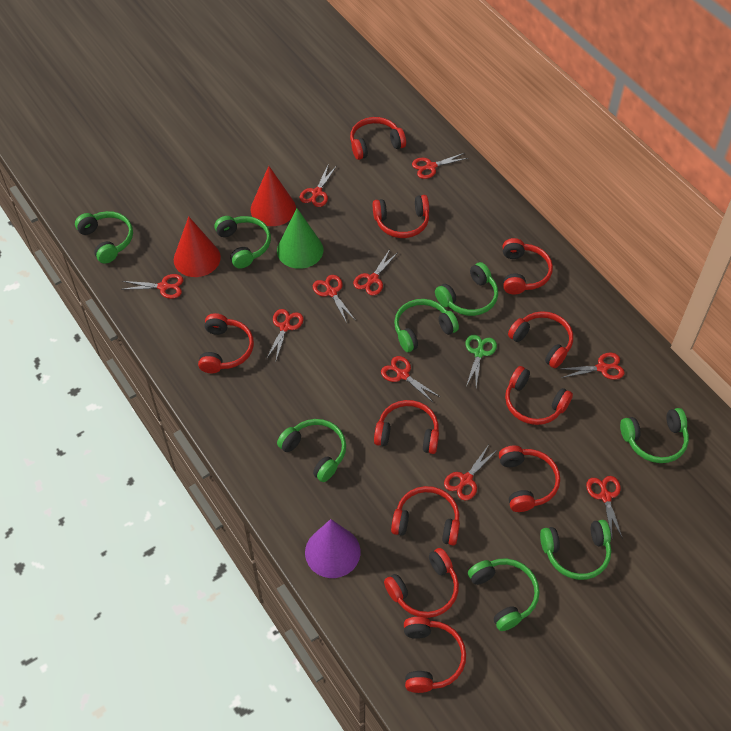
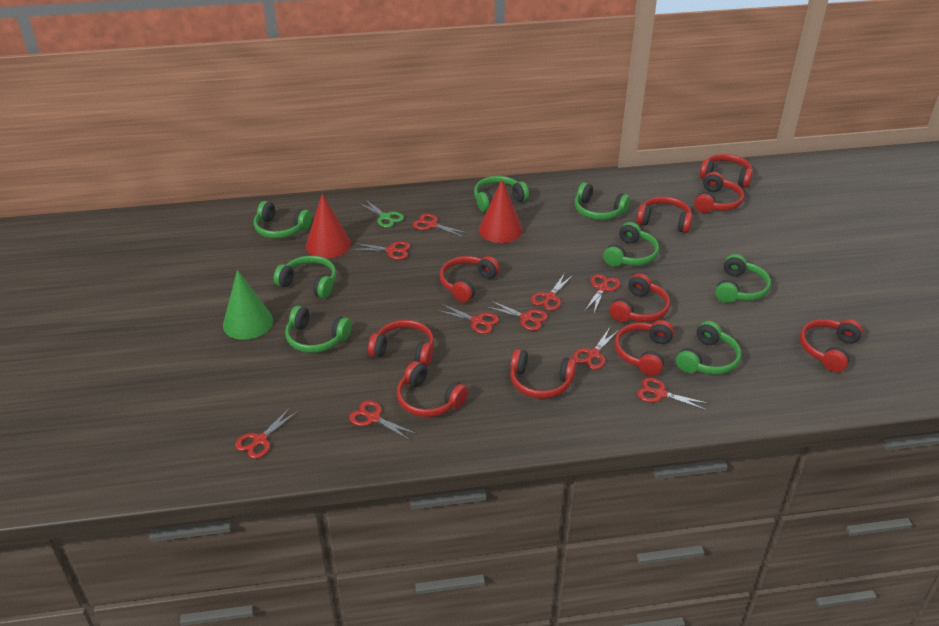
purple cone: 1 -> 0
red headphones: 11 -> 10

